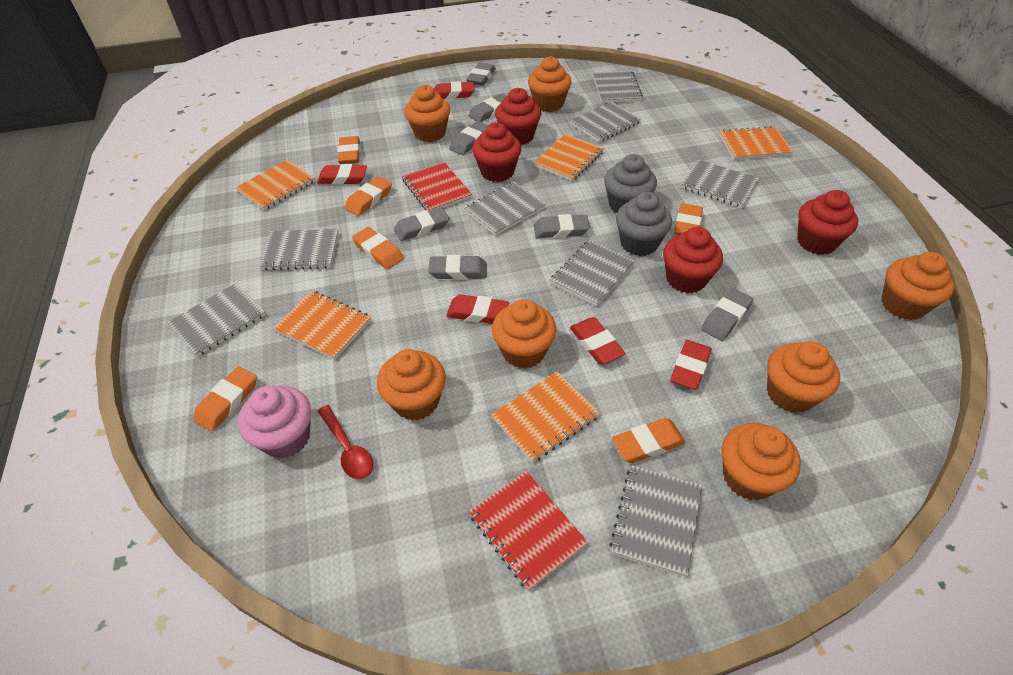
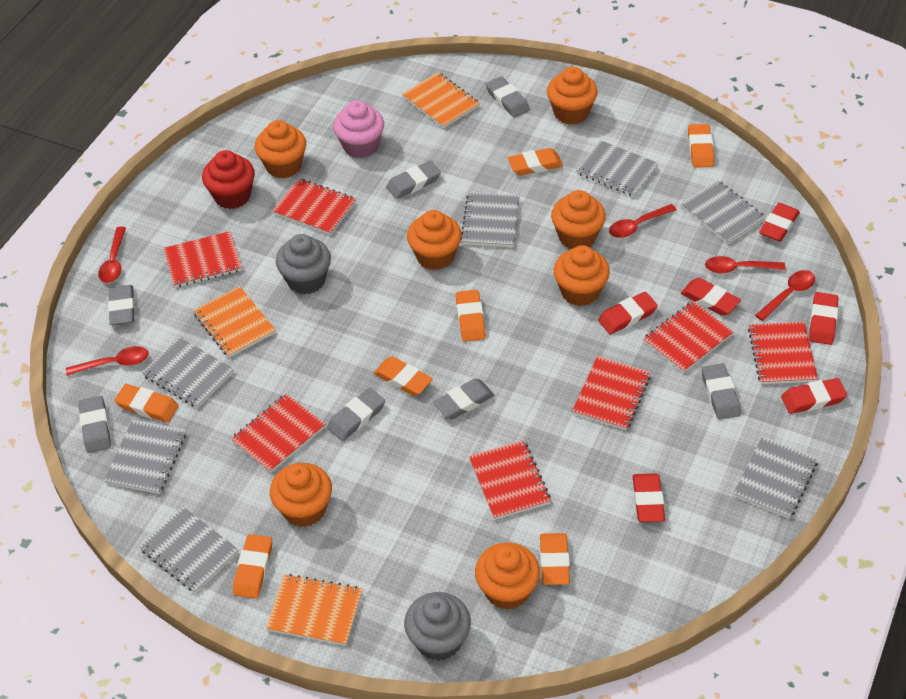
grey notebook: 8 -> 7
orange eraser: 6 -> 7
orange notebook: 5 -> 3
red cupcake: 4 -> 1
red eraser: 5 -> 6
red notebook: 2 -> 7
red spoon: 1 -> 5

